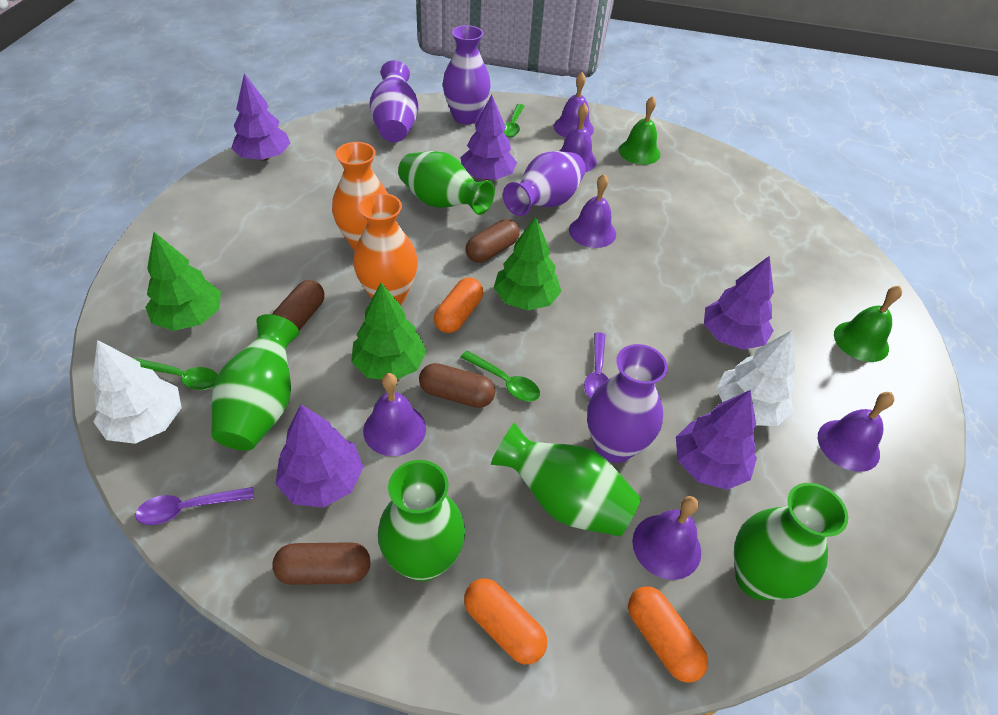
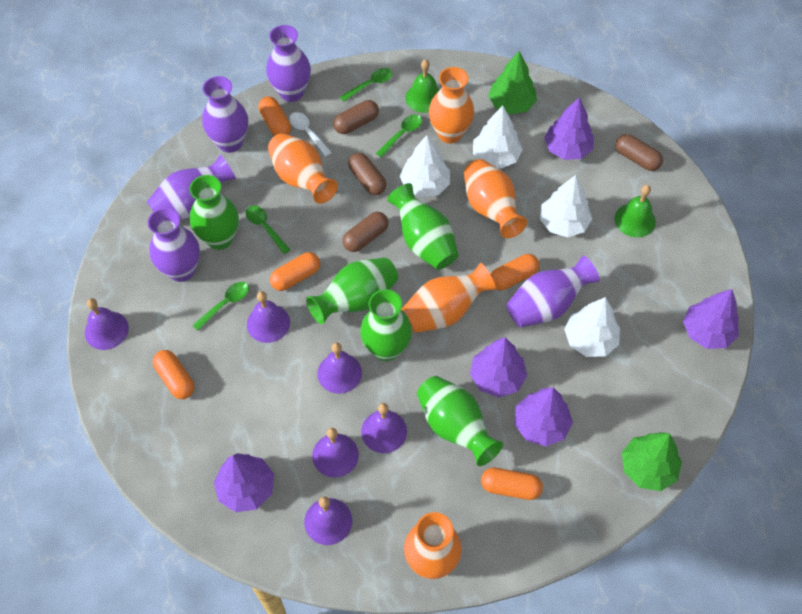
green spoon: 3 -> 4
green tree: 3 -> 2
orange capsule: 3 -> 5
orange vase: 2 -> 5
purple spoon: 2 -> 0
purple vase: 4 -> 5
white spoon: 0 -> 1
white tree: 2 -> 4

